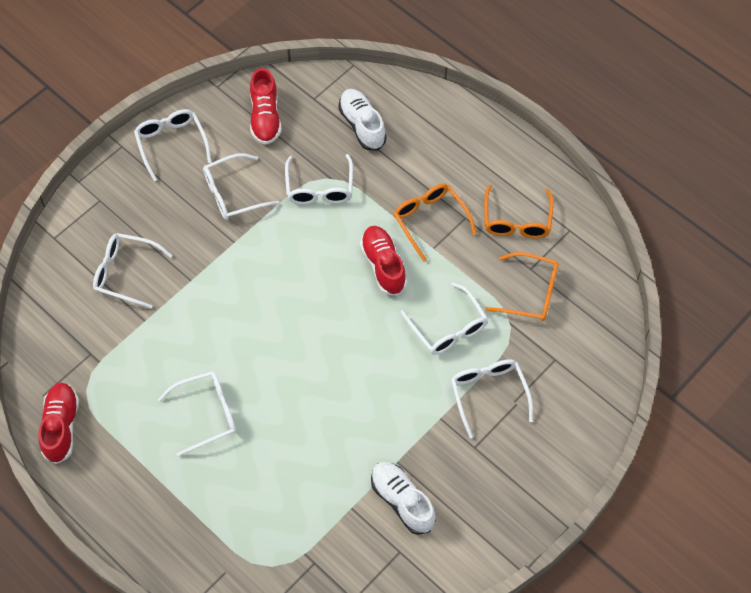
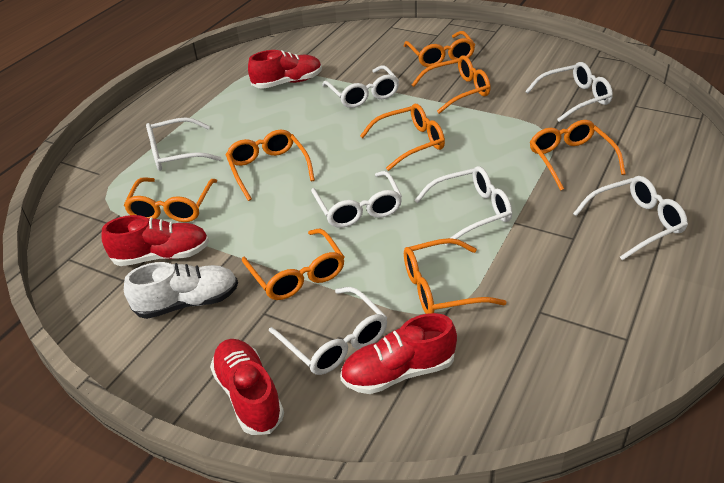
orange glasses: 3 -> 8
red shoe: 3 -> 4
white shoe: 2 -> 1

